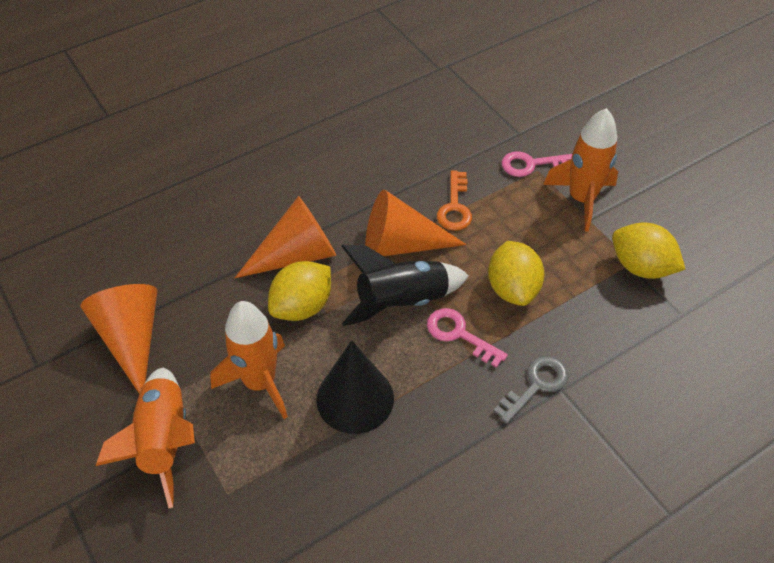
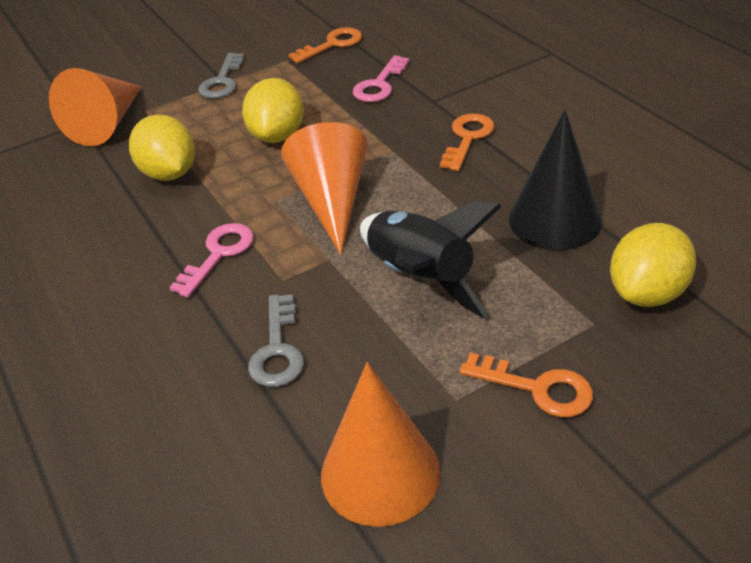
grey key: 1 -> 2
orange key: 1 -> 3
orange rocket: 3 -> 0

